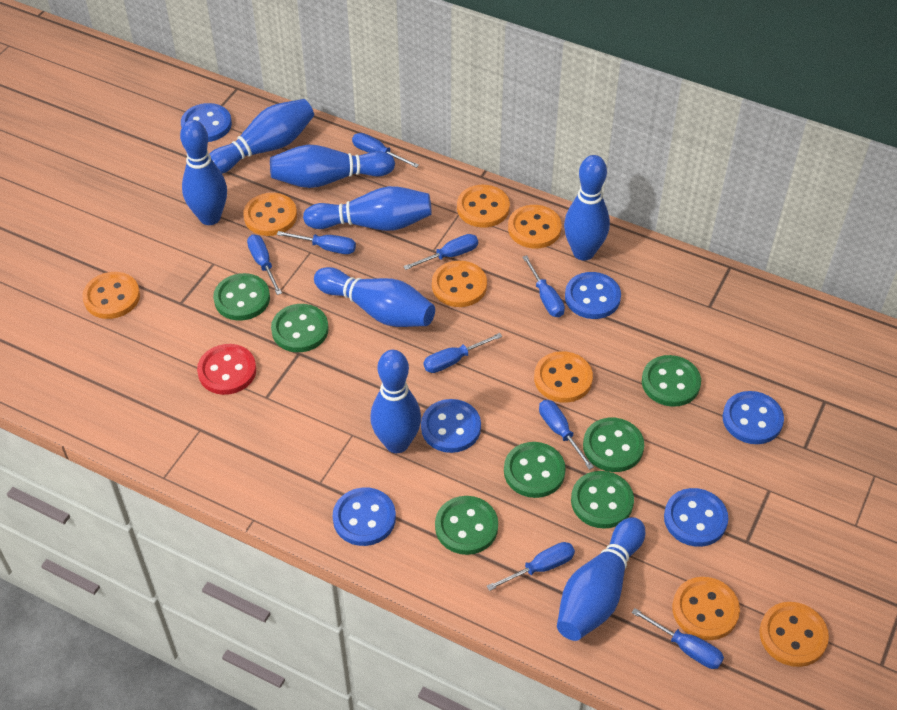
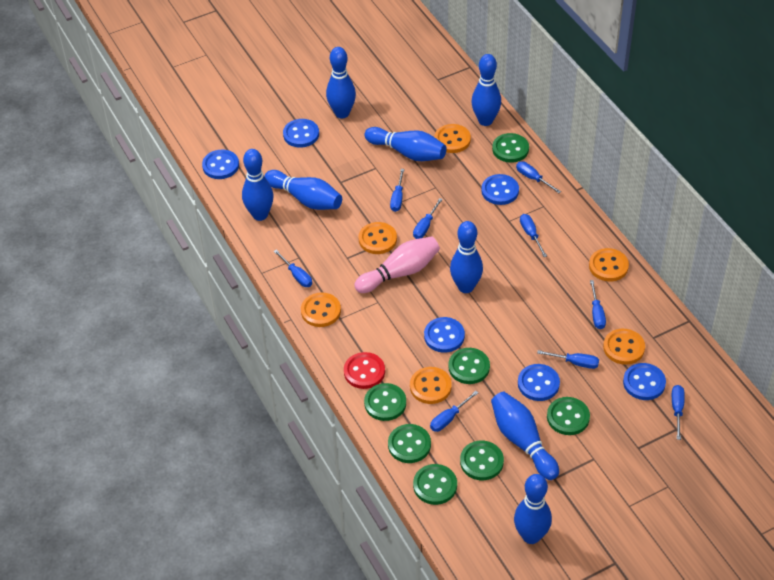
orange button: 8 -> 6
pink bowling pin: 0 -> 1

